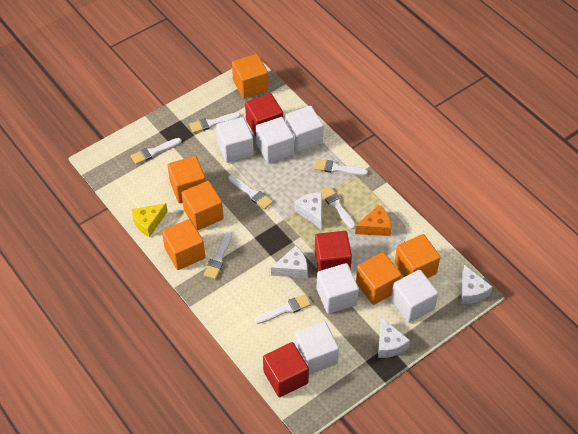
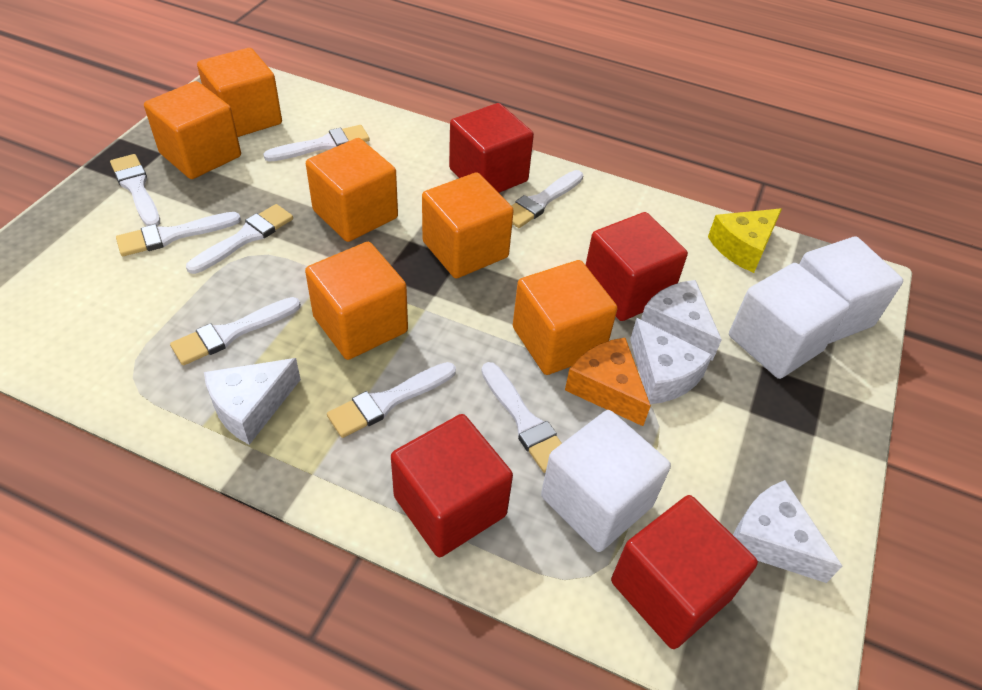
red cube: 3 -> 4
white brush: 7 -> 8
white cube: 6 -> 3

